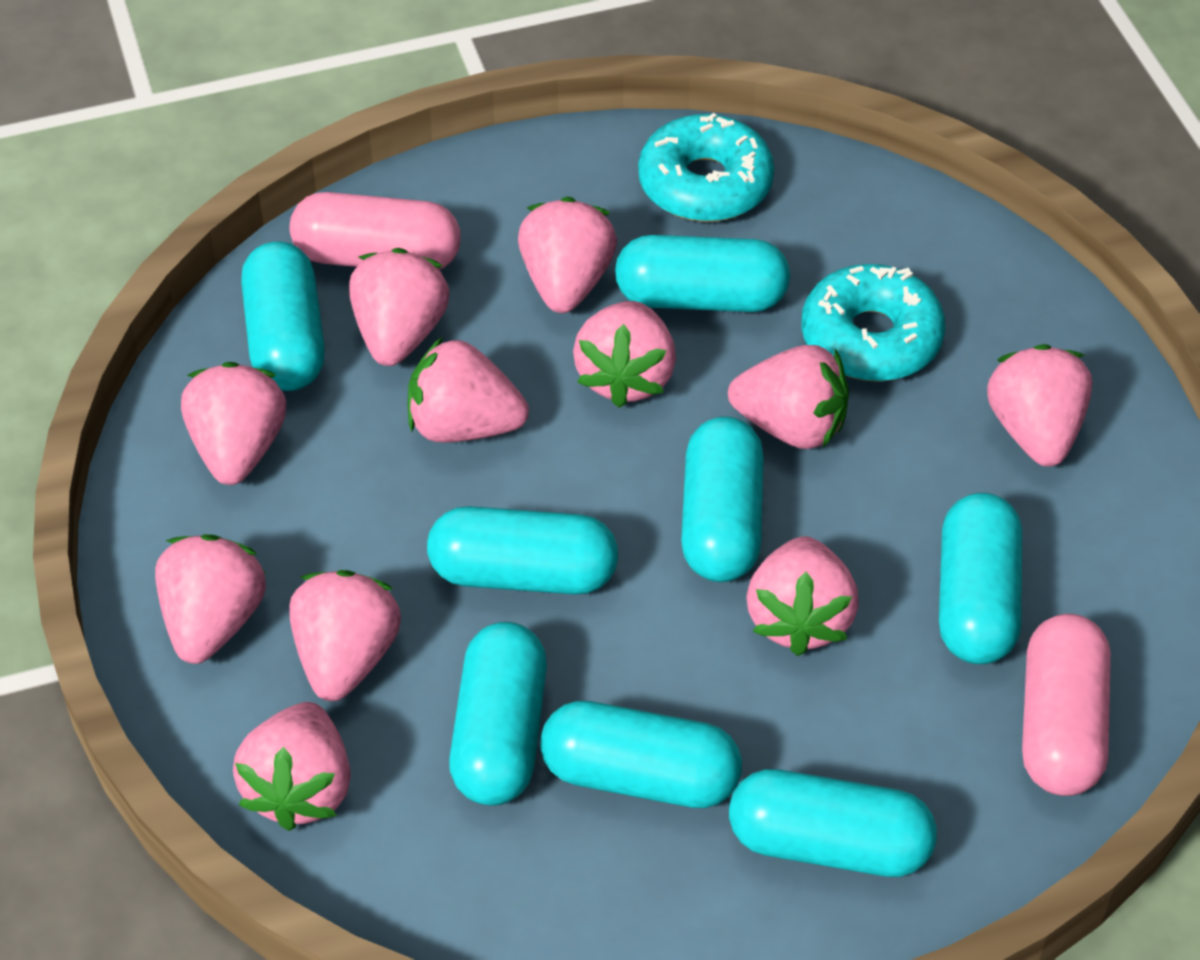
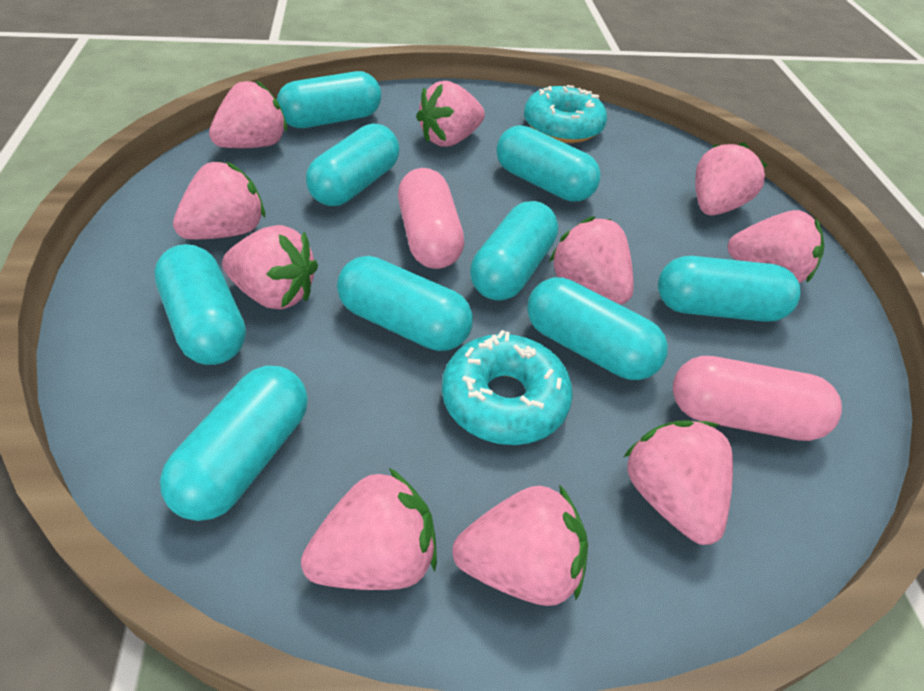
pink strawberry: 11 -> 10
turquoise capsule: 8 -> 9

